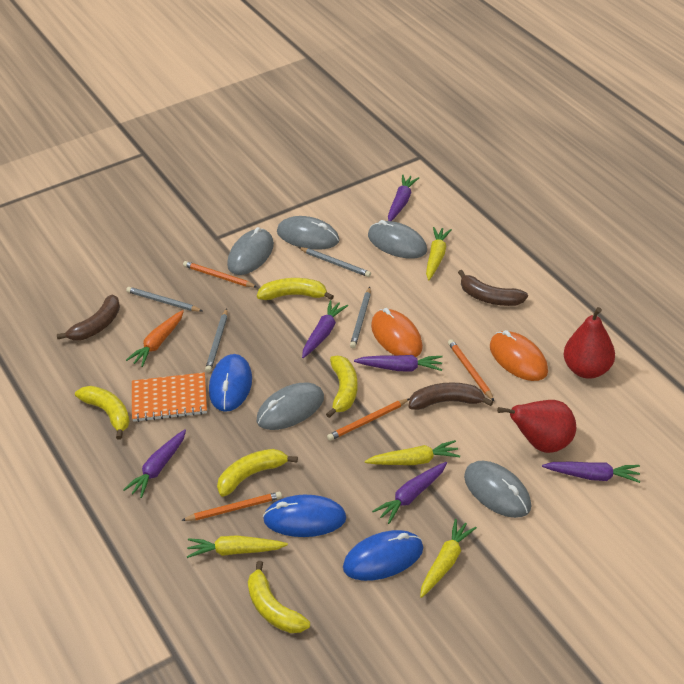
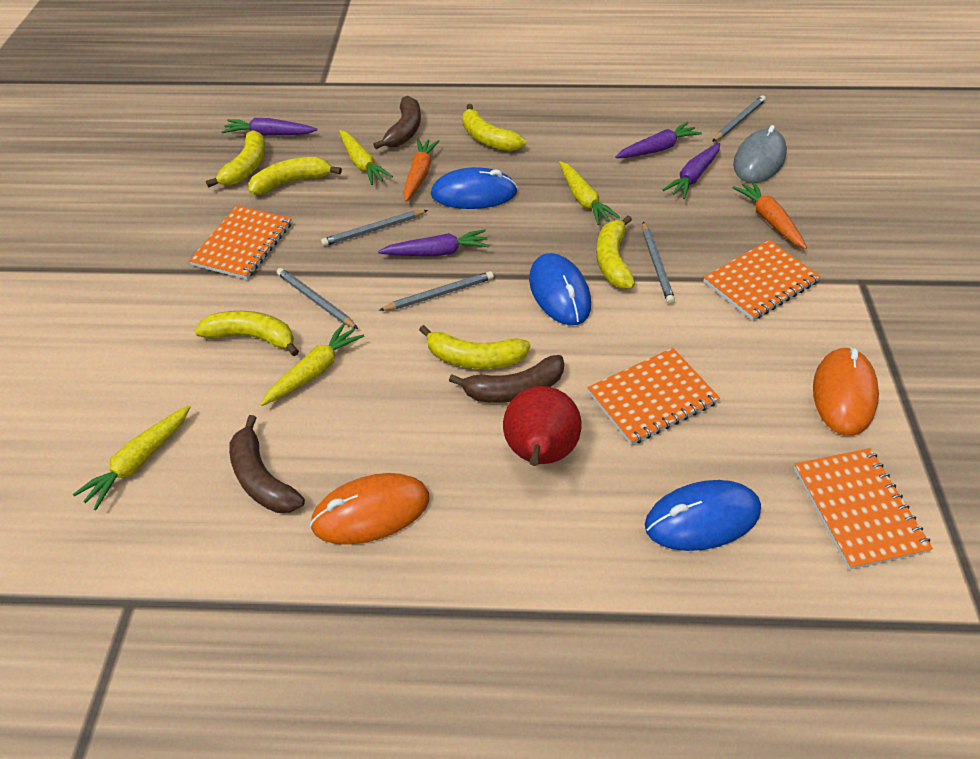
grey mouse: 5 -> 1
grey pencil: 4 -> 5
orange carrot: 1 -> 2
orange notebook: 1 -> 4
orange pencil: 4 -> 0
purple carrot: 6 -> 4
red pear: 2 -> 1
yellow banana: 5 -> 6

